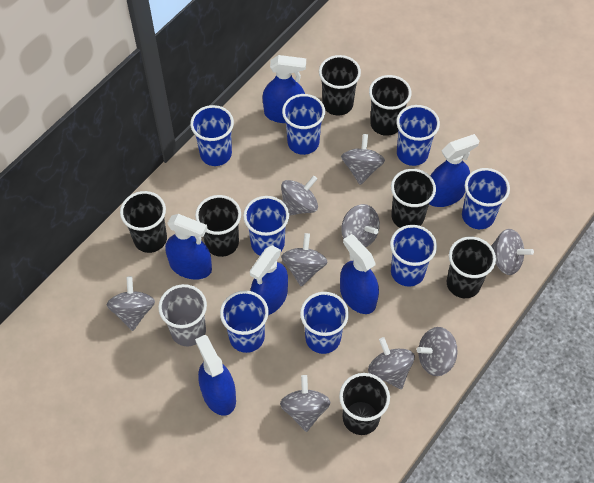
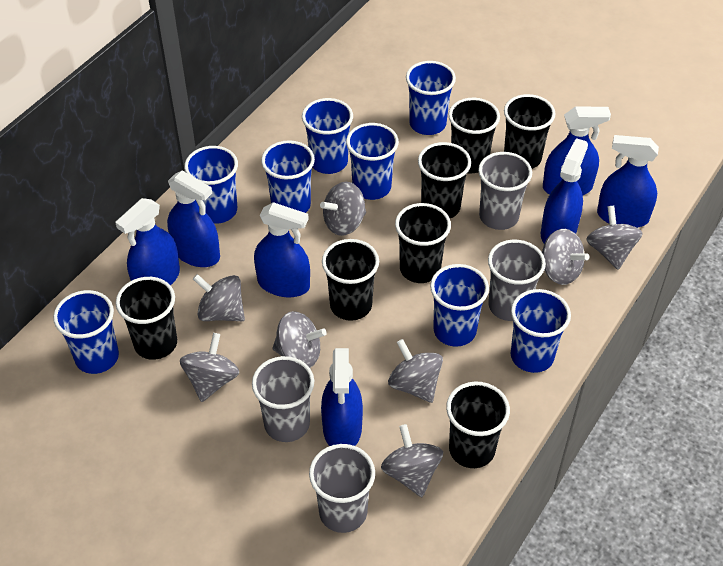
blue spray bottle: 6 -> 7
grey cup: 1 -> 4
grey spinning top: 9 -> 8

